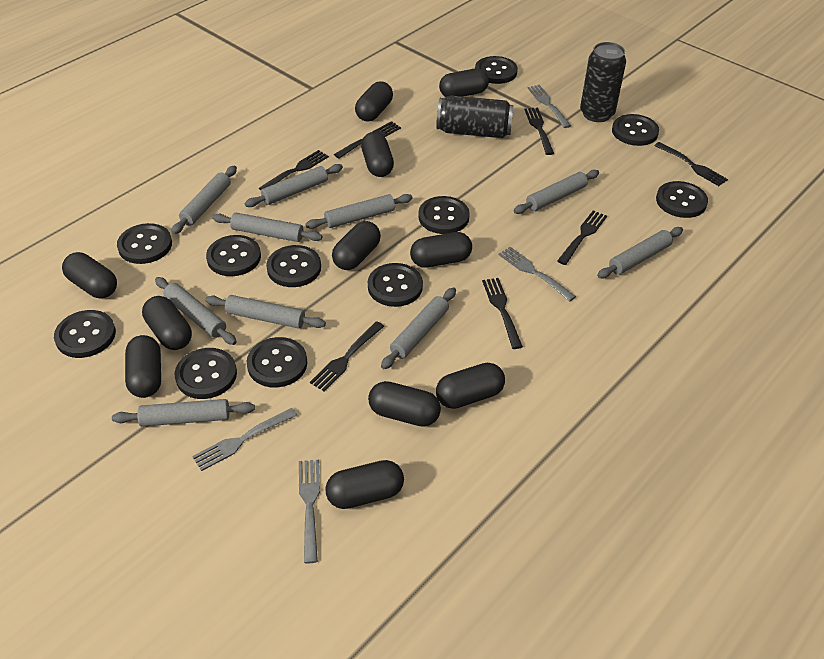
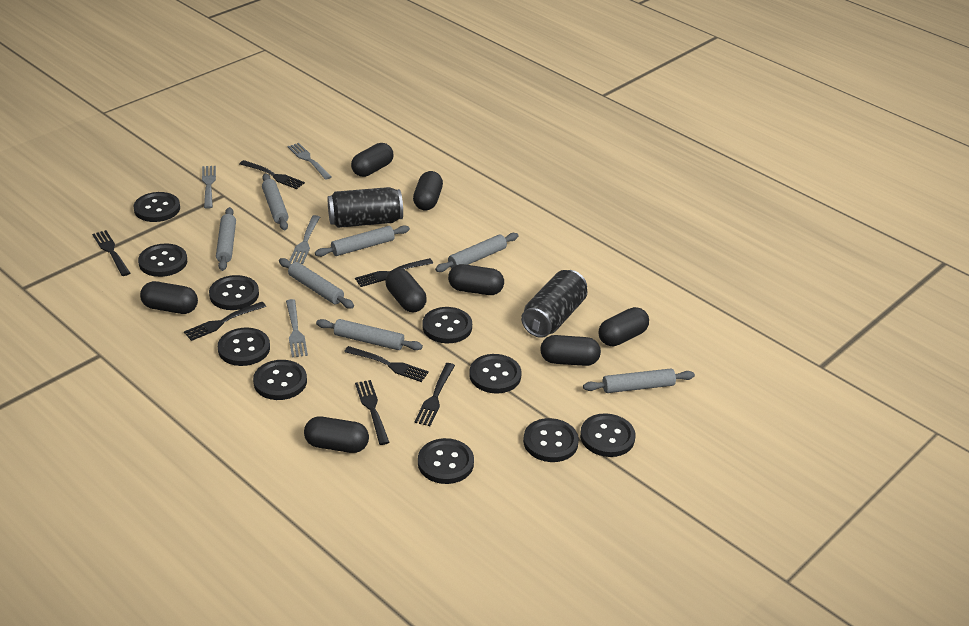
black button: 11 -> 10
black capsule: 11 -> 8
grey rolling pin: 10 -> 7

